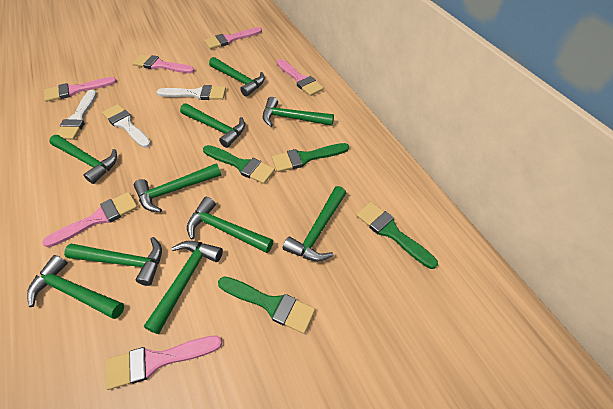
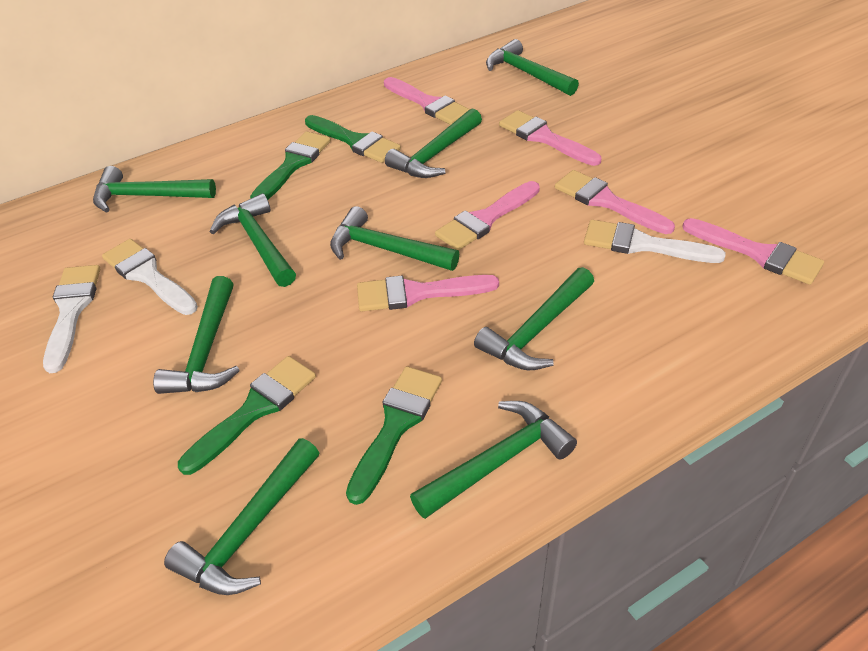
green hammer: 10 -> 9

